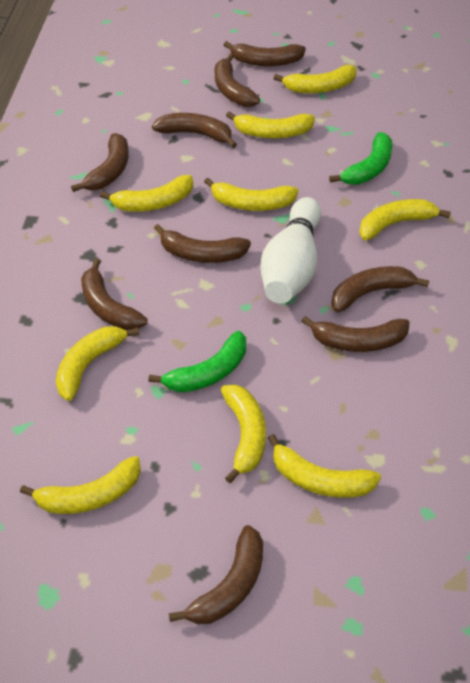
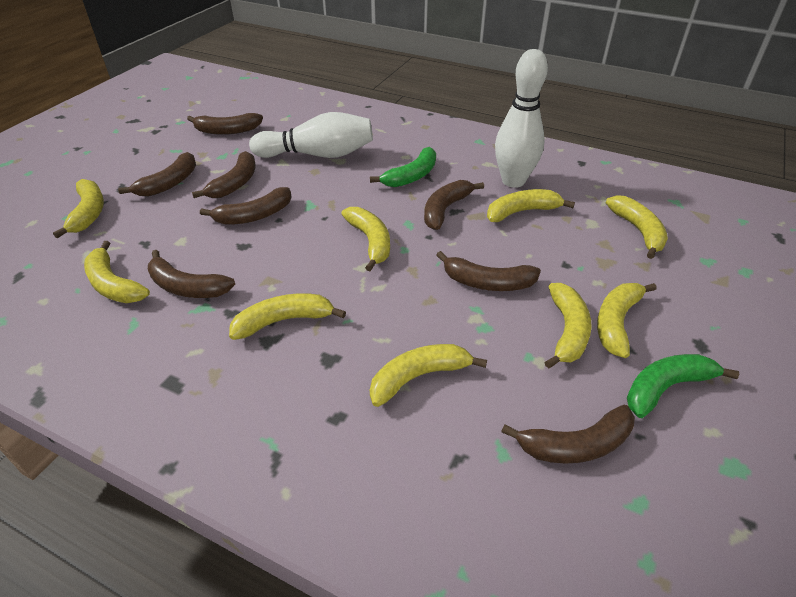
brown banana: 9 -> 8
white bowling pin: 1 -> 2

